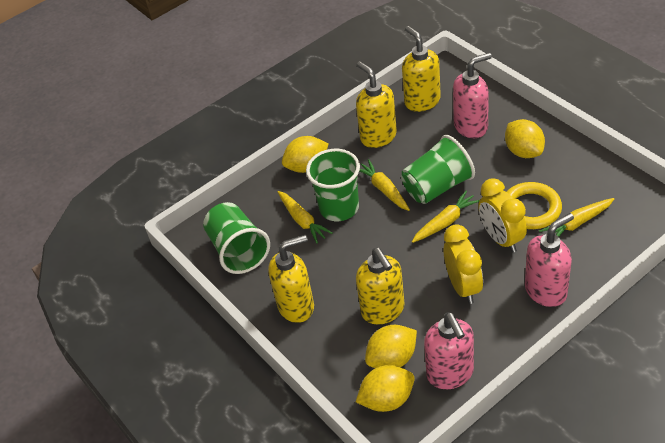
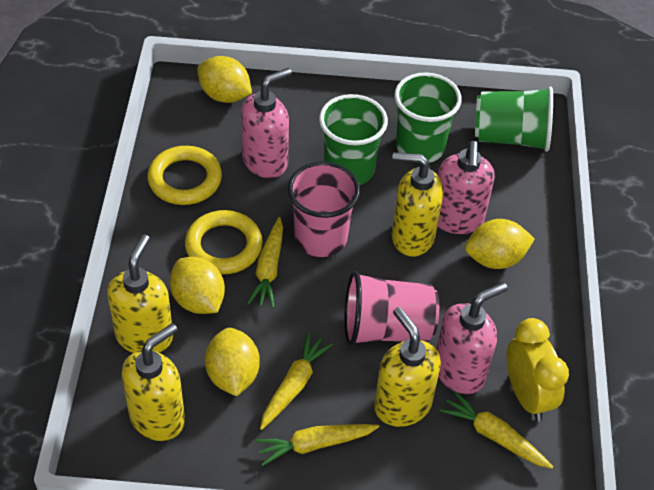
pink cup: 0 -> 2
yellow clock: 2 -> 1
yellow ring: 1 -> 2

